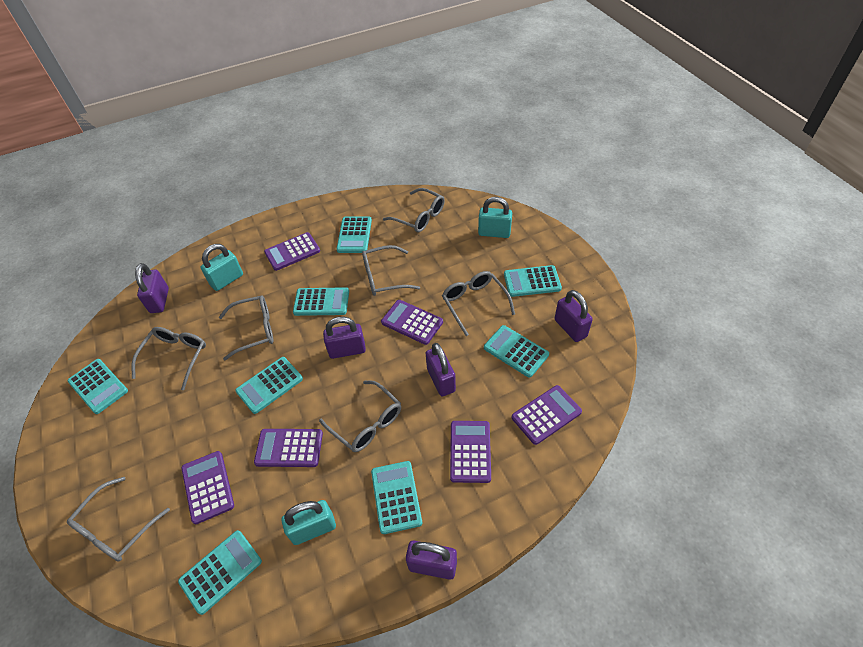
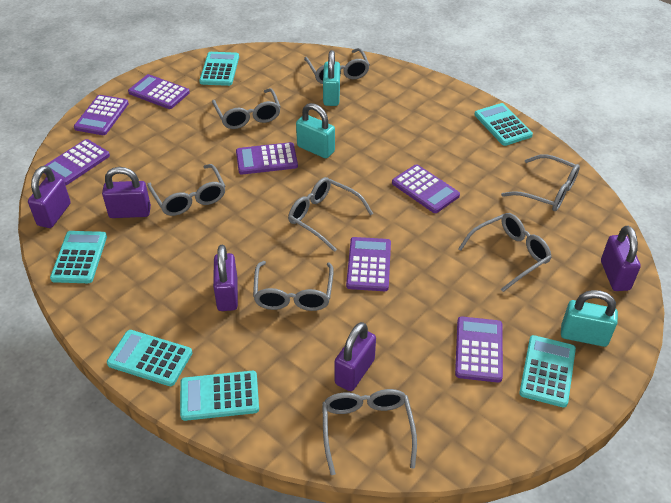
grey glasses: 7 -> 8
purple calculator: 6 -> 7
turquoise calculator: 8 -> 6

